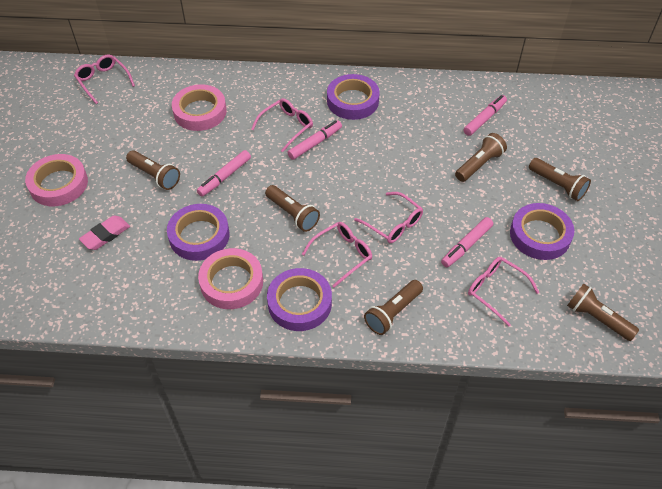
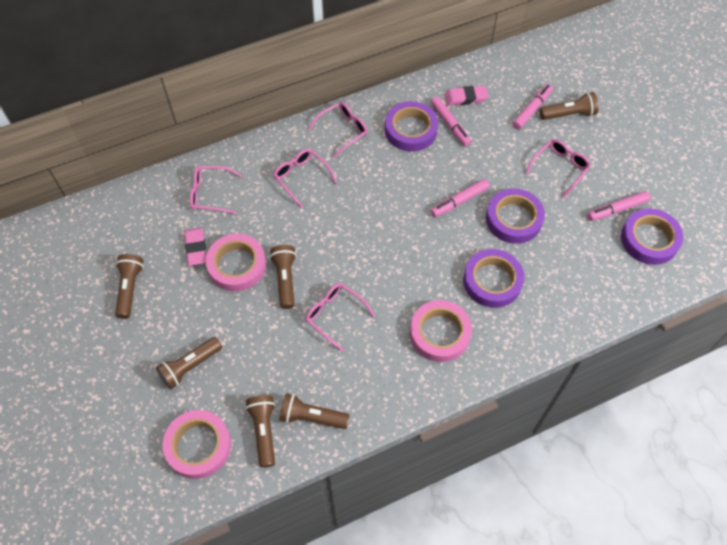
pink eraser: 1 -> 2

